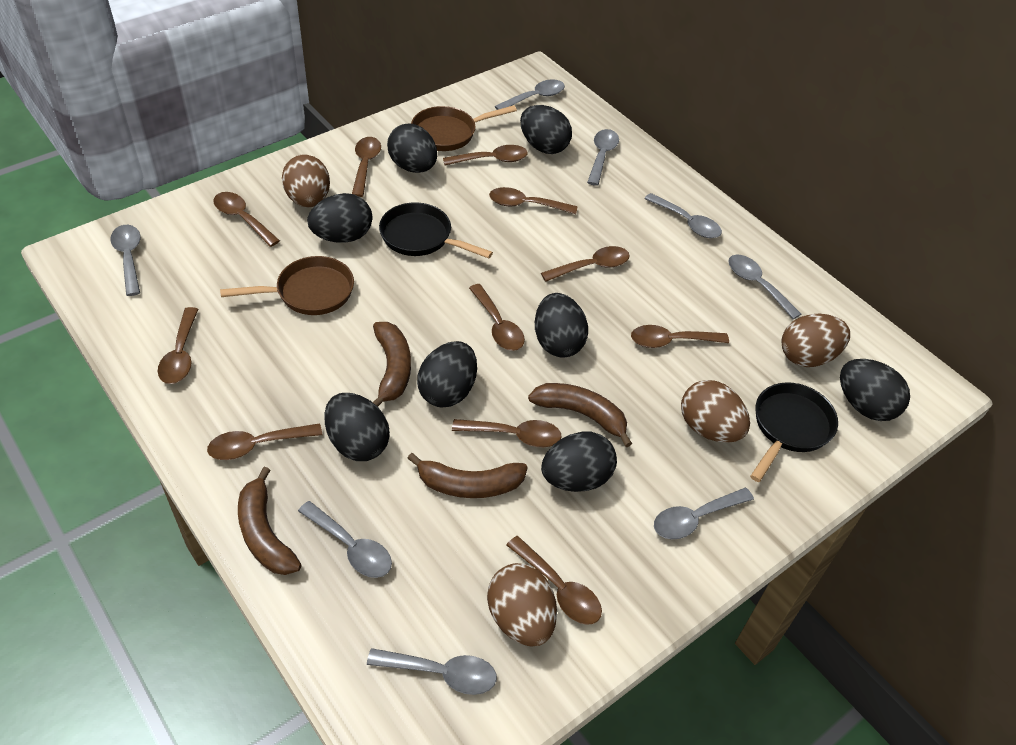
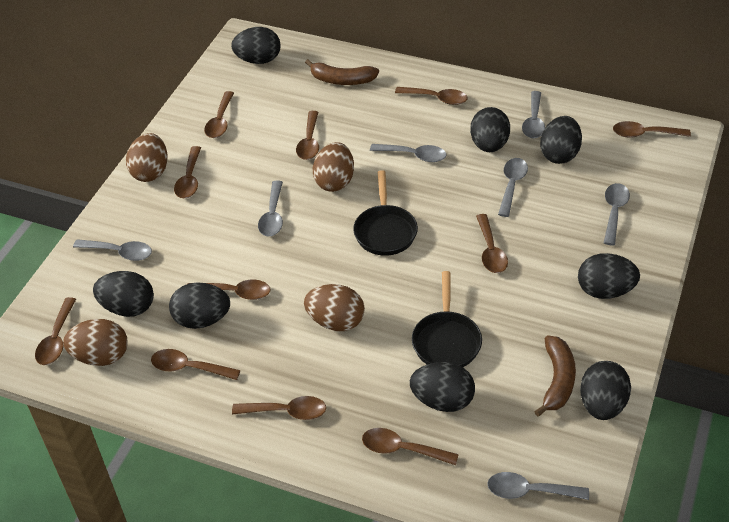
brown banana: 4 -> 2
brown pan: 2 -> 0
grey spoon: 8 -> 7

